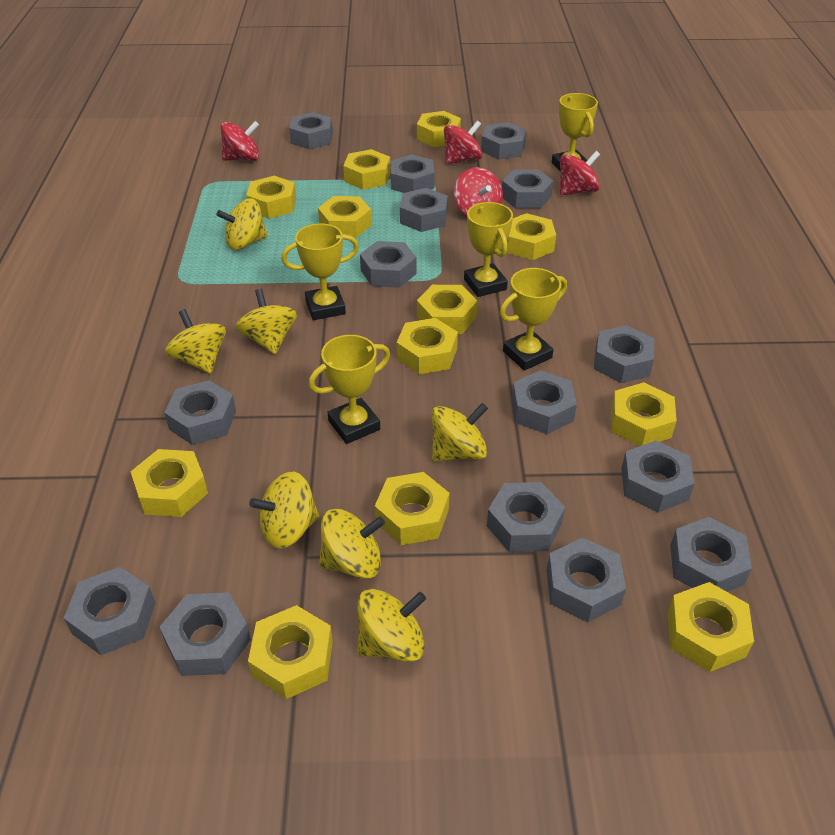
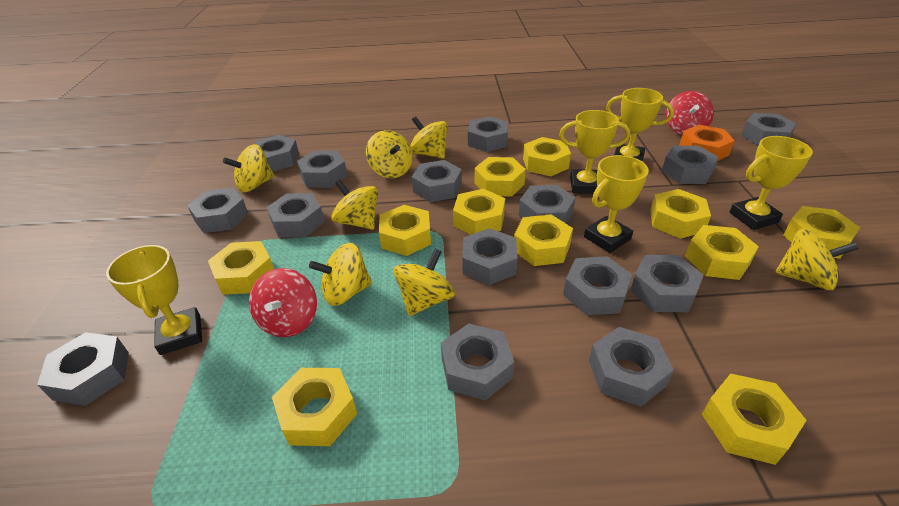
orange nut: 0 -> 1
red spinning top: 4 -> 2
yellow nut: 12 -> 11

